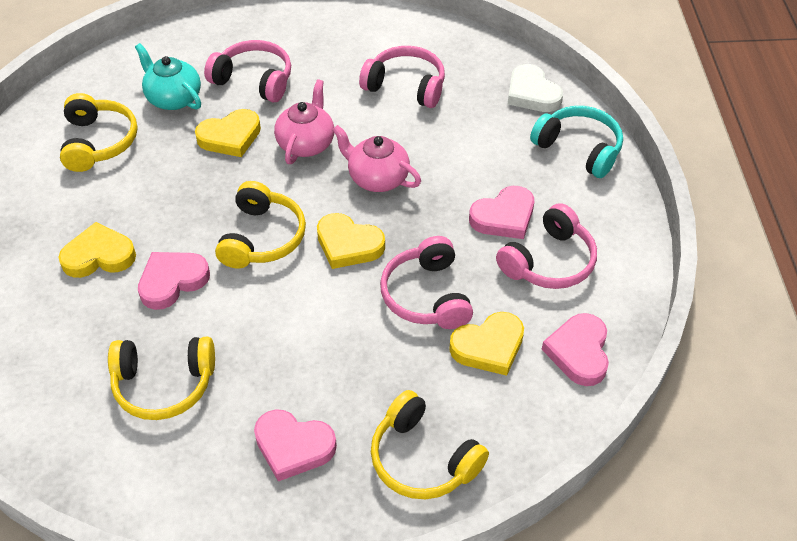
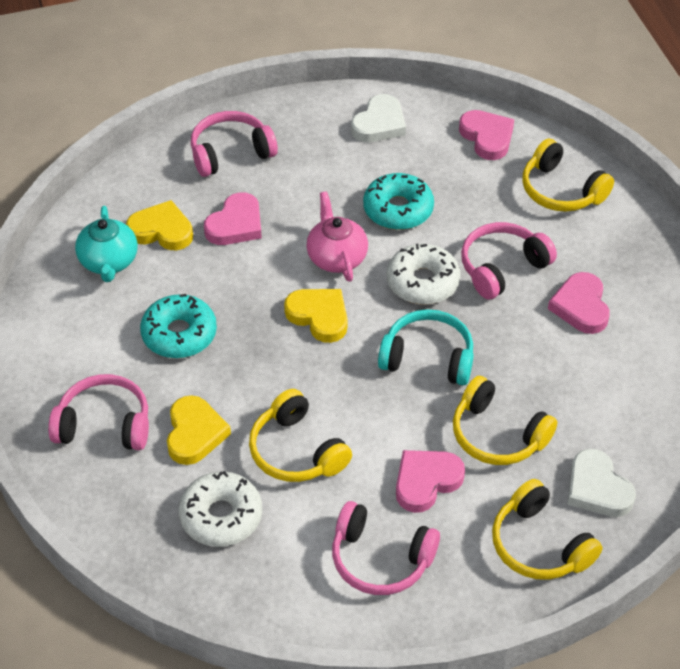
pink teapot: 2 -> 1
turquoise donut: 0 -> 2
white donut: 0 -> 2
white heart: 1 -> 2
yellow heart: 4 -> 3

